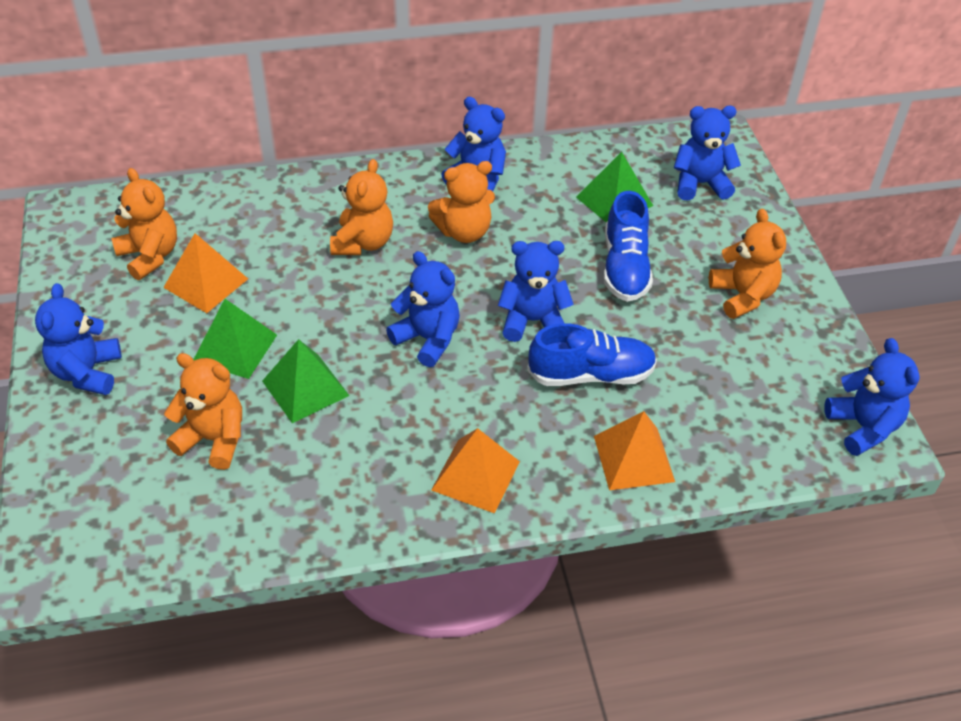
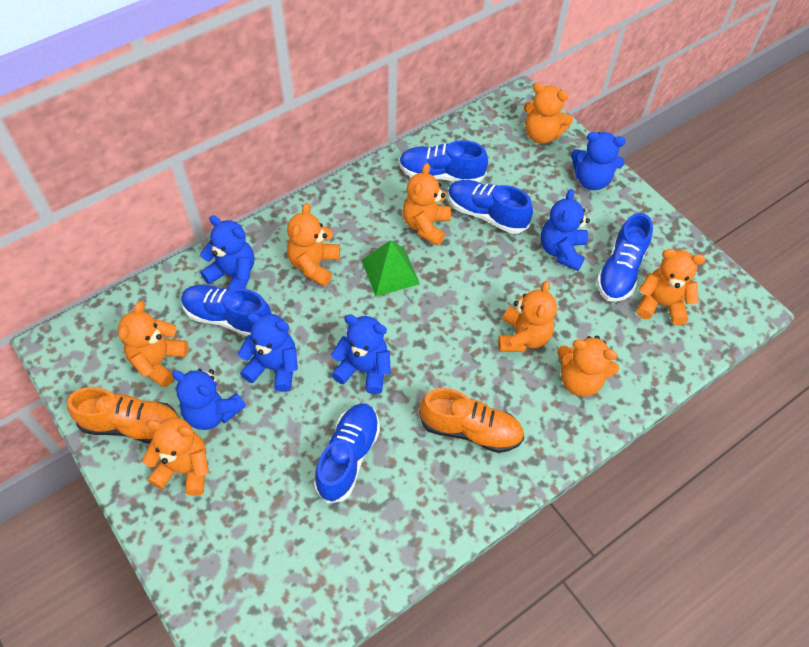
blue shoe: 2 -> 5
green pyramid: 3 -> 1
orange pyramid: 3 -> 0
orange shoe: 0 -> 2
orange teddy bear: 5 -> 8

